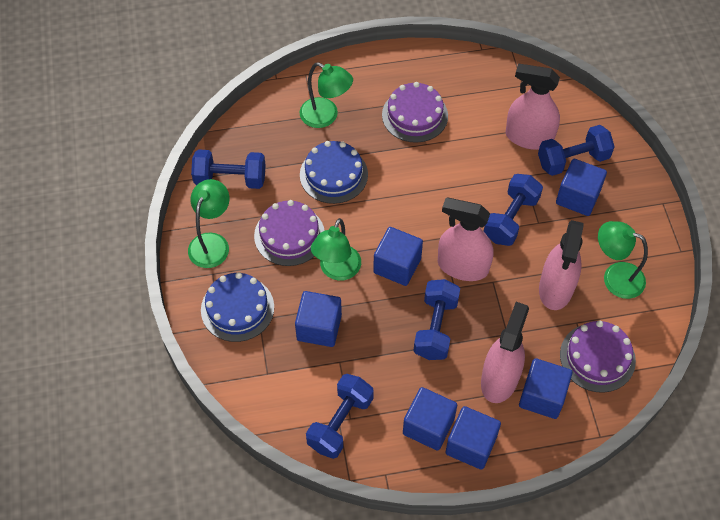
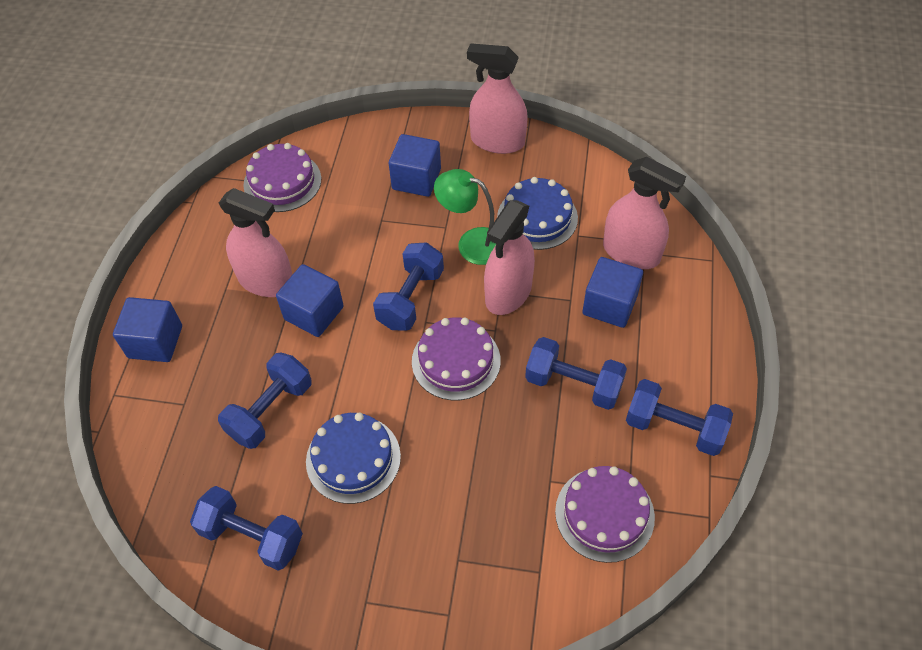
blue cube: 6 -> 4
green lamp: 4 -> 1

